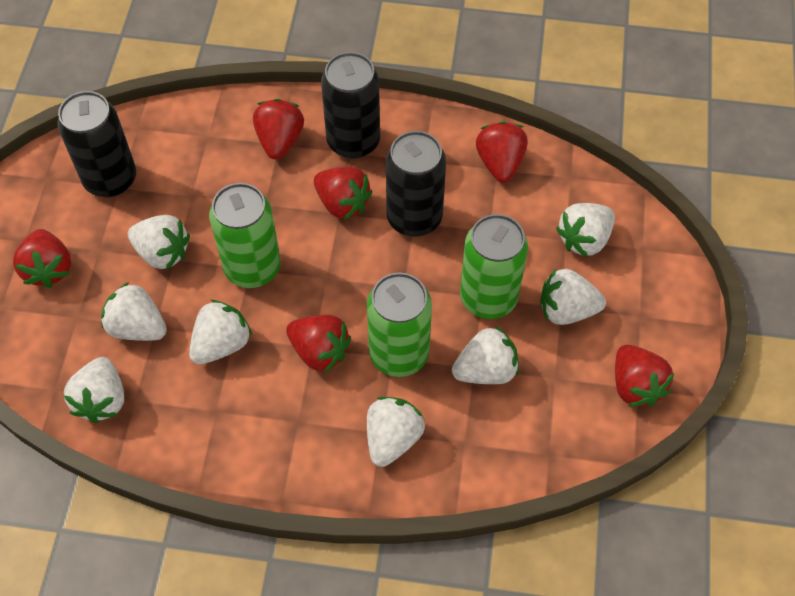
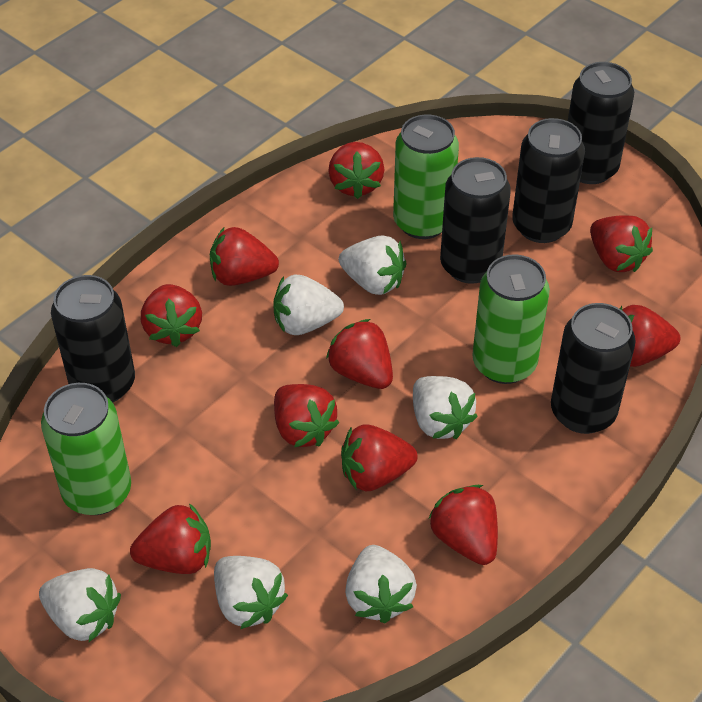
black can: 3 -> 5
red strawberry: 6 -> 10
white strawberry: 8 -> 6

